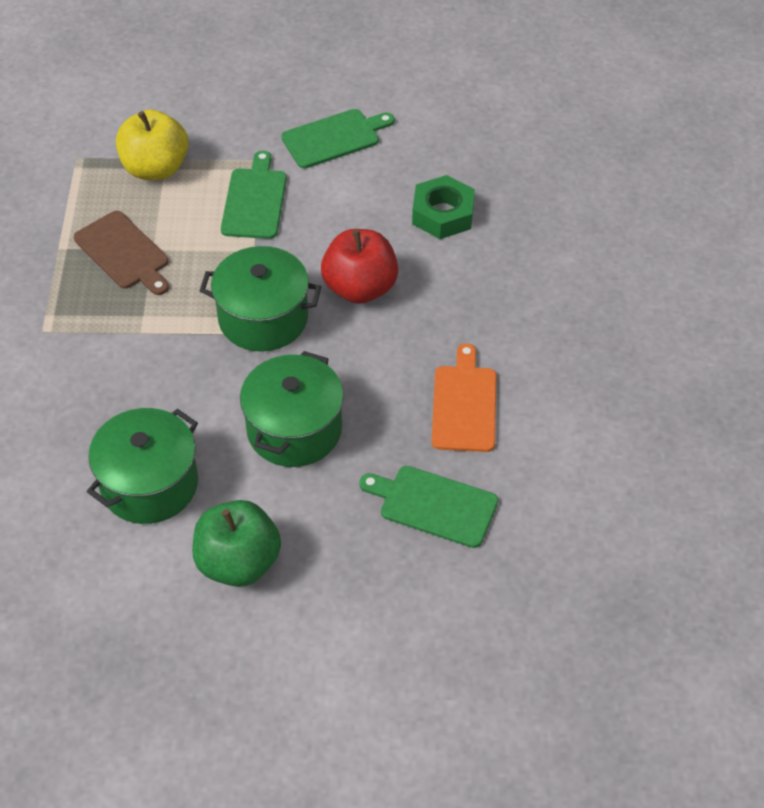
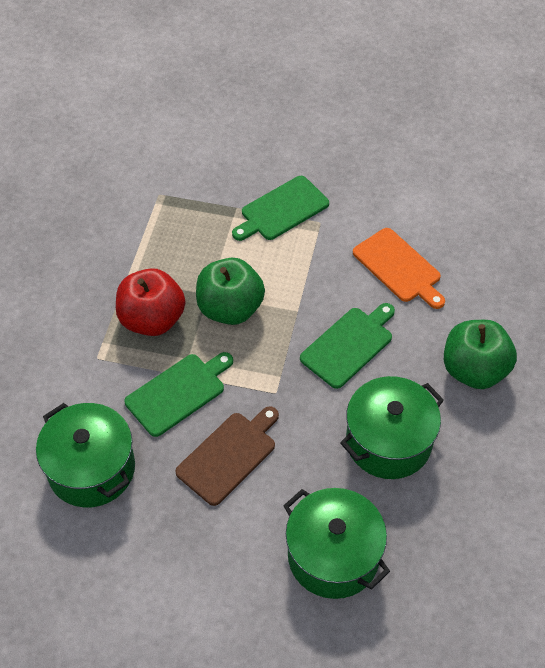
green apple: 1 -> 2
green nut: 1 -> 0
yellow apple: 1 -> 0

